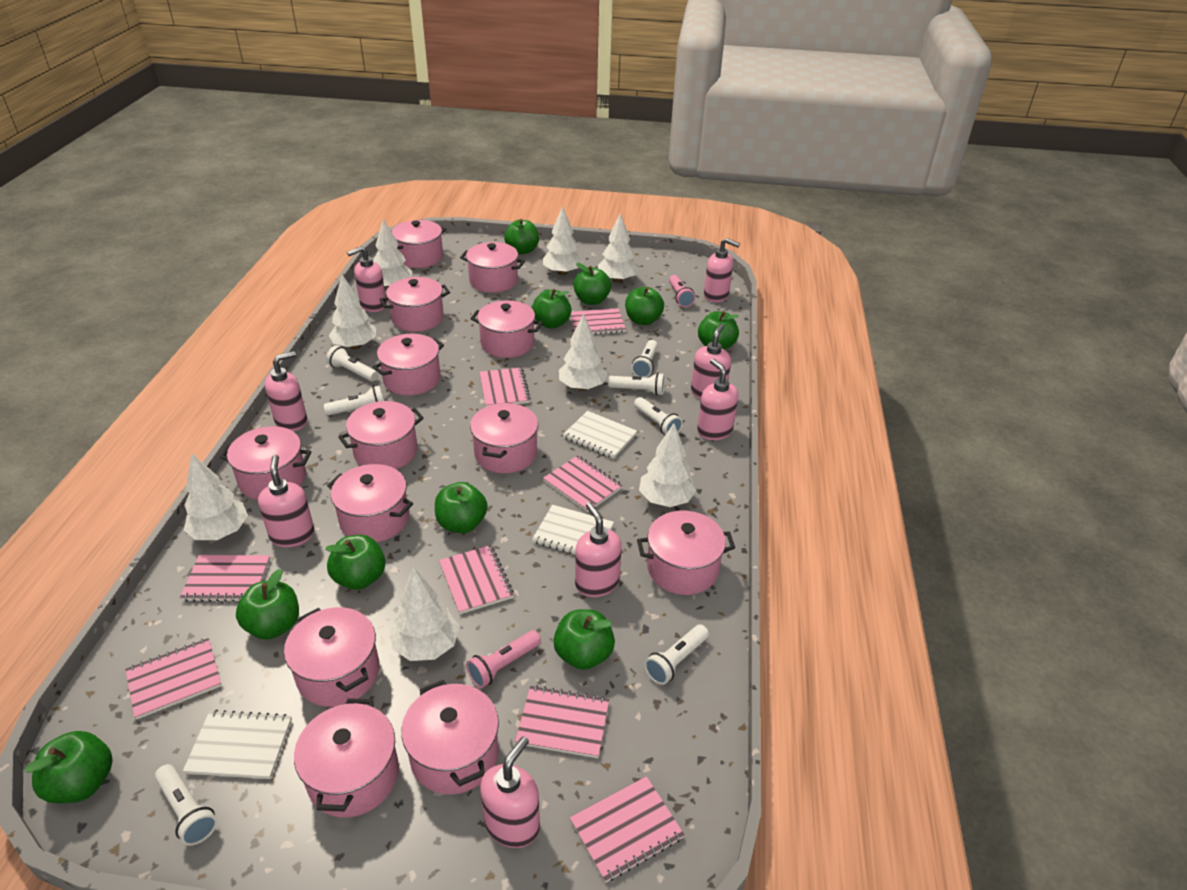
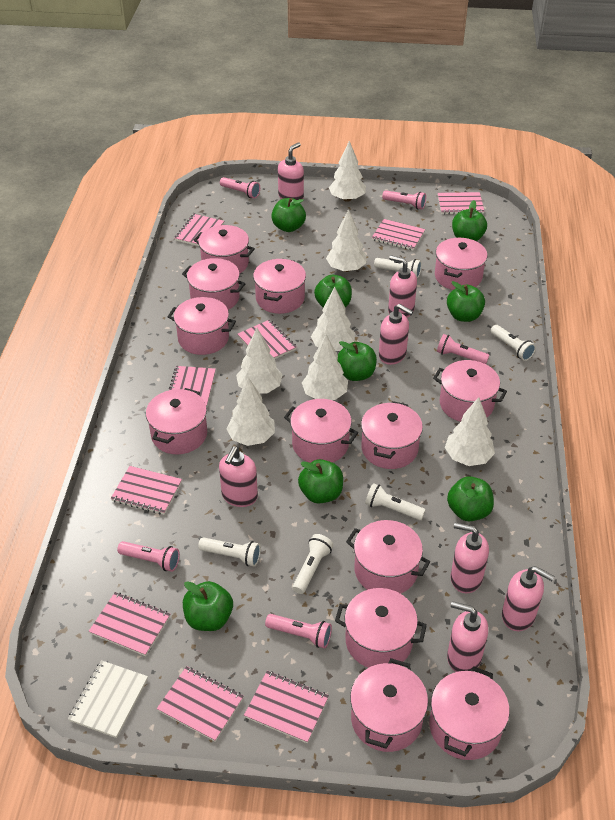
green apple: 10 -> 8
pink flashlight: 2 -> 5
pink notebook: 8 -> 9
pink soap dispenser: 8 -> 7
white flashlight: 7 -> 5
white notebook: 3 -> 1
white tree: 8 -> 7

